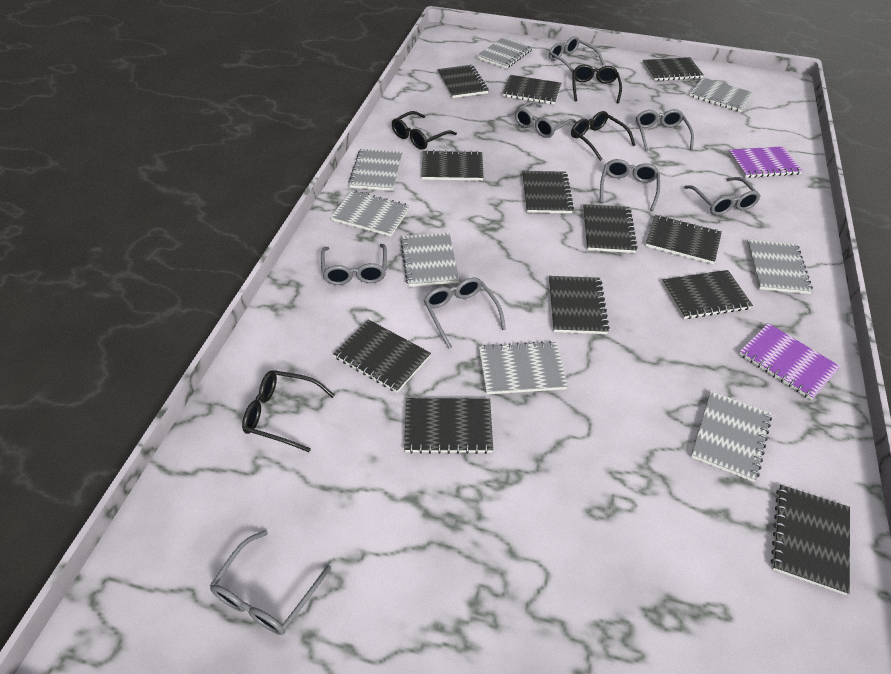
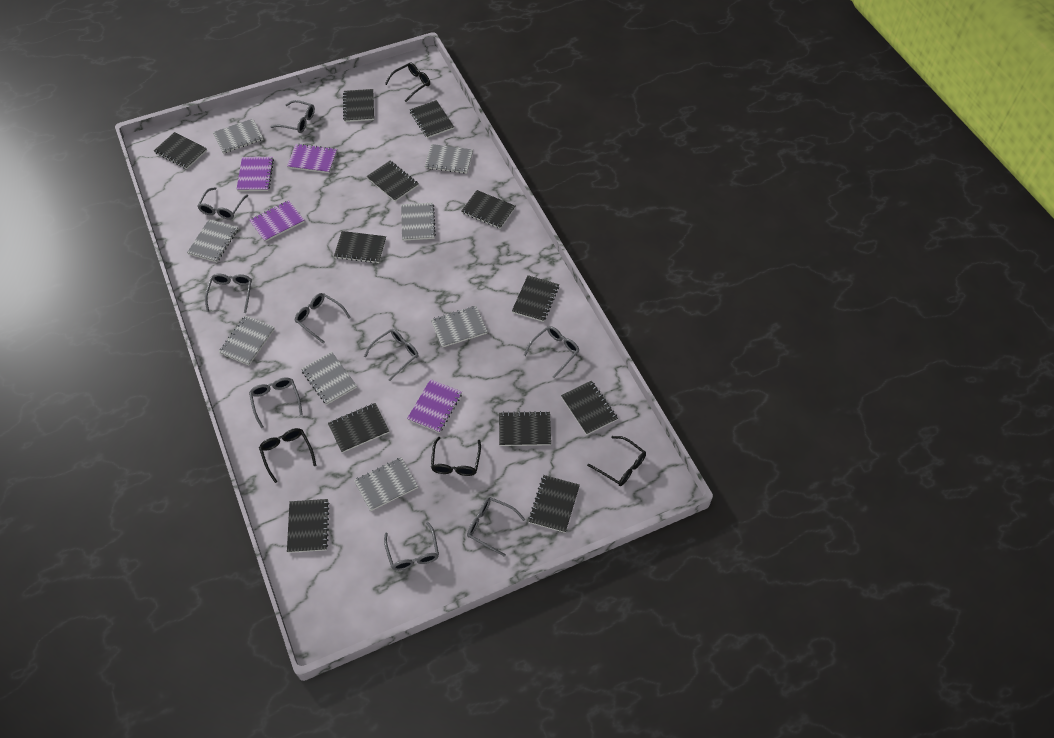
grey glasses: 8 -> 9
purple notebook: 2 -> 4

